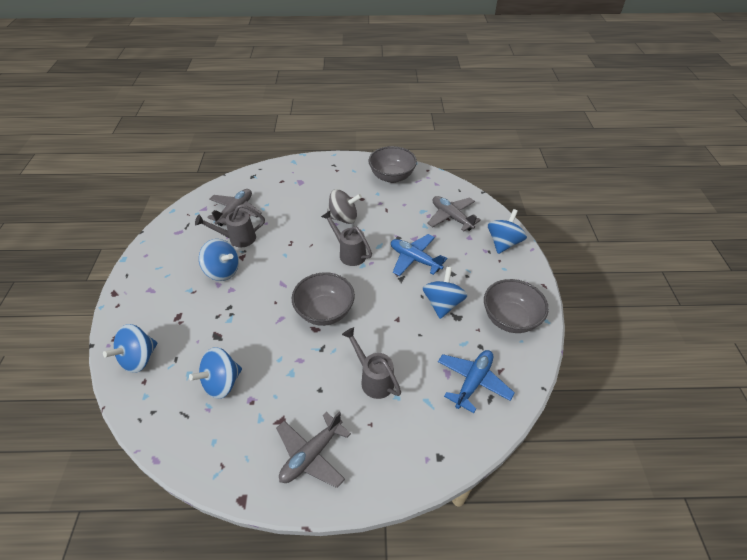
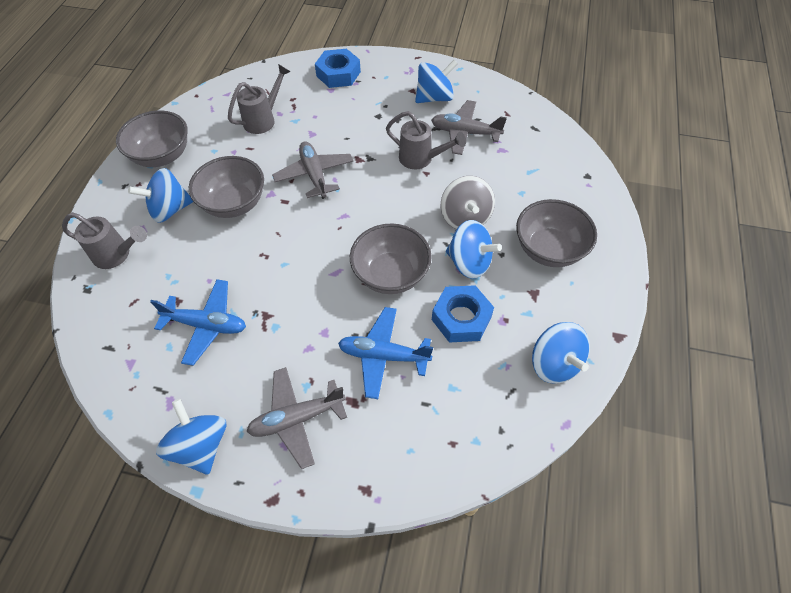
blue nut: 0 -> 2
grey bowl: 3 -> 4

